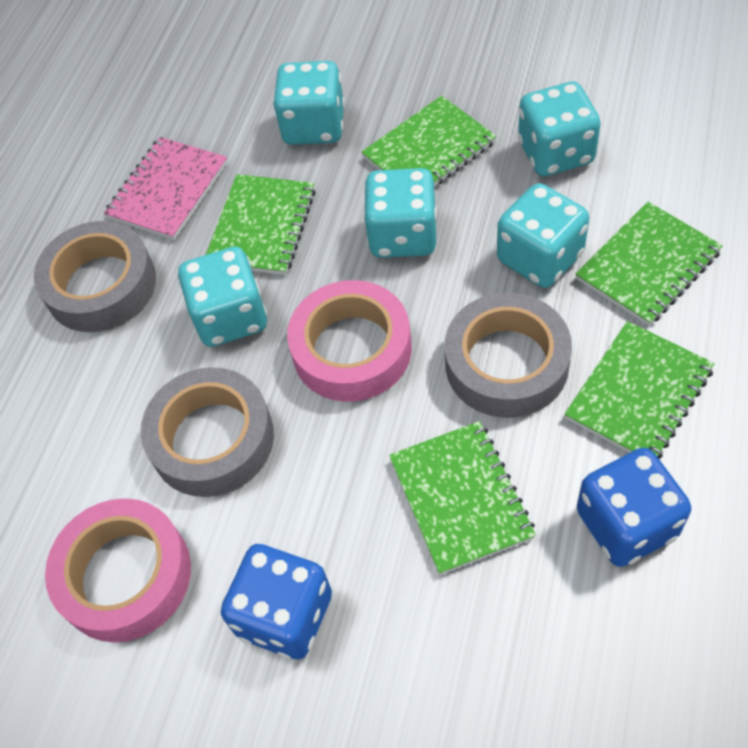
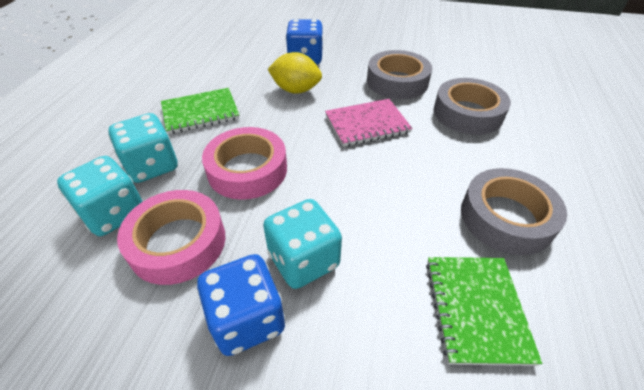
green notebook: 5 -> 2
turquoise dice: 5 -> 3
yellow lemon: 0 -> 1

